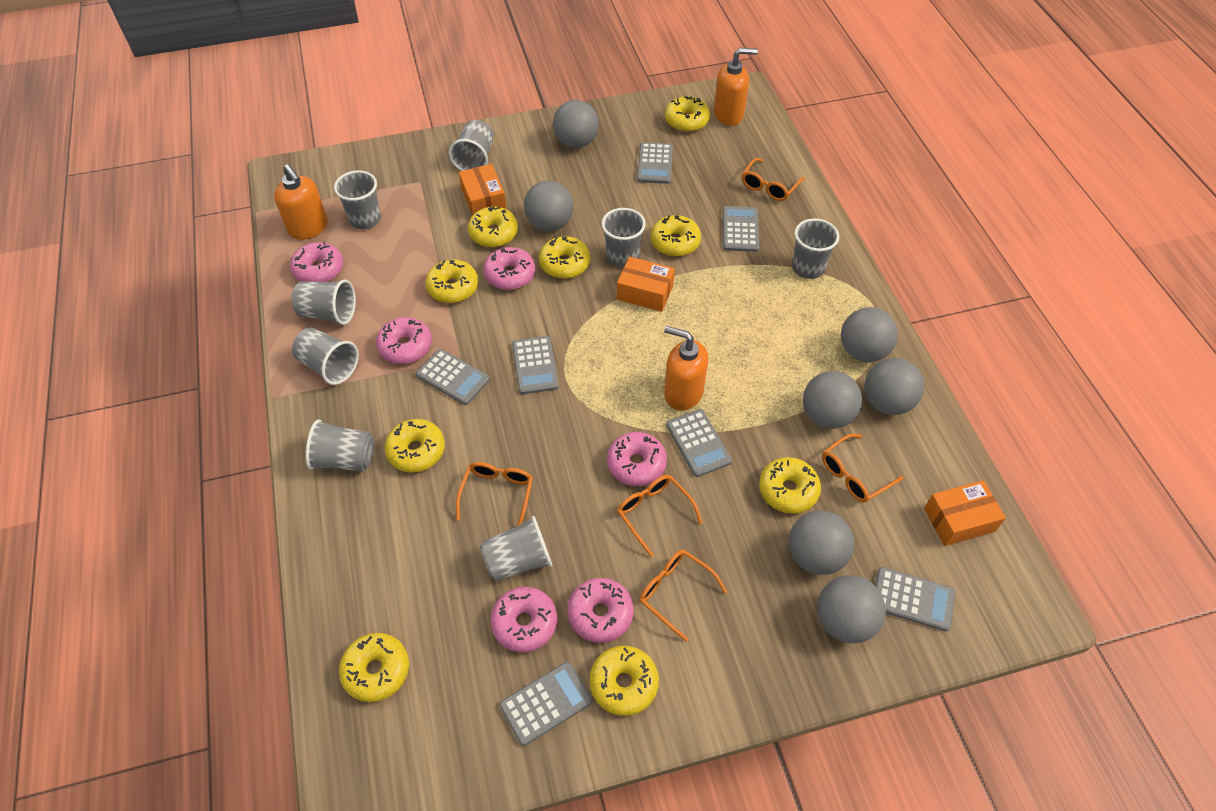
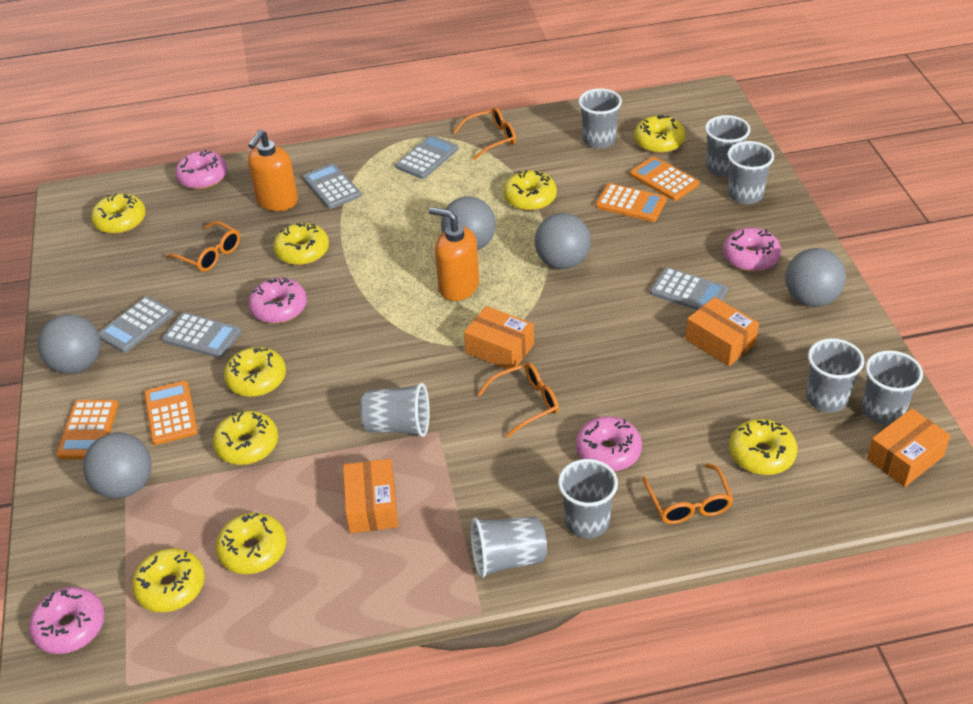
grey ball: 7 -> 5
grey calculator: 7 -> 5
orange box: 3 -> 4
orange calculator: 0 -> 4
orange glasses: 5 -> 4
orange soap dispenser: 3 -> 2
pink donut: 6 -> 5

